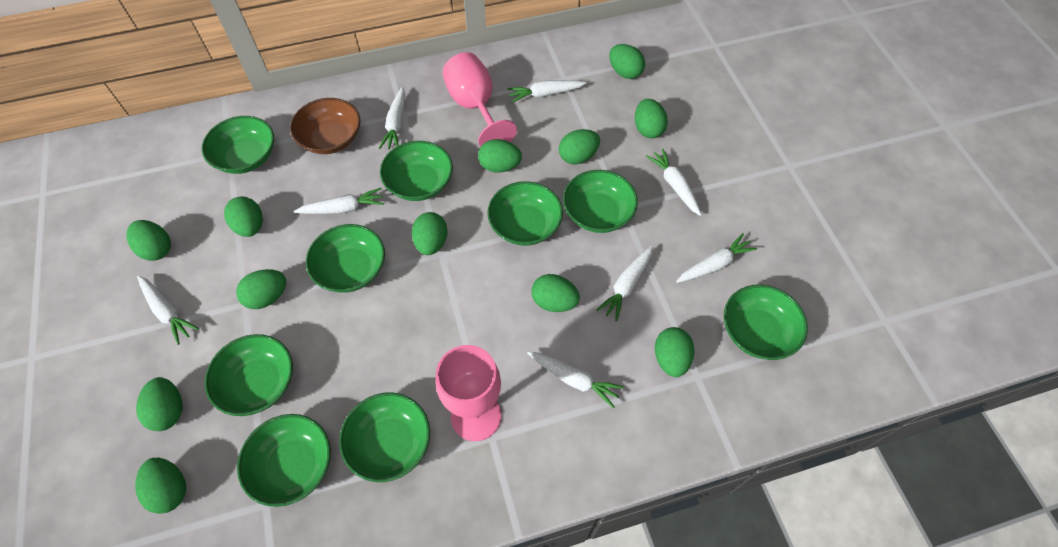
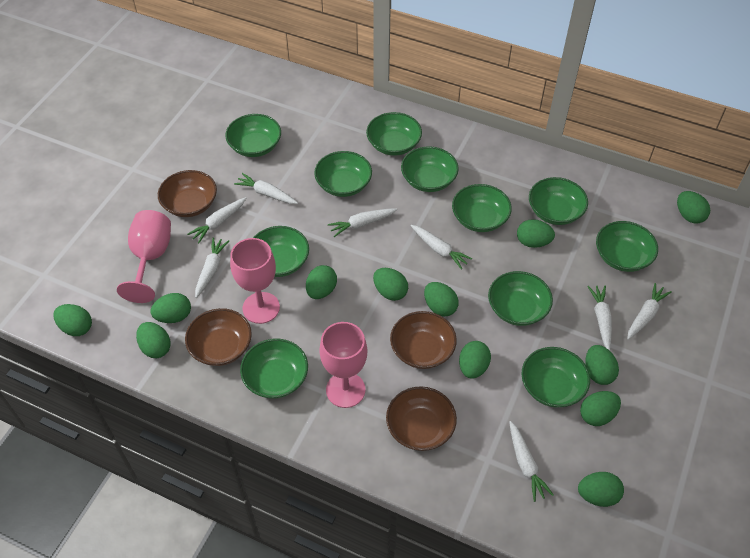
brown bowl: 1 -> 4
green bowl: 9 -> 11
pink goblet: 2 -> 3

